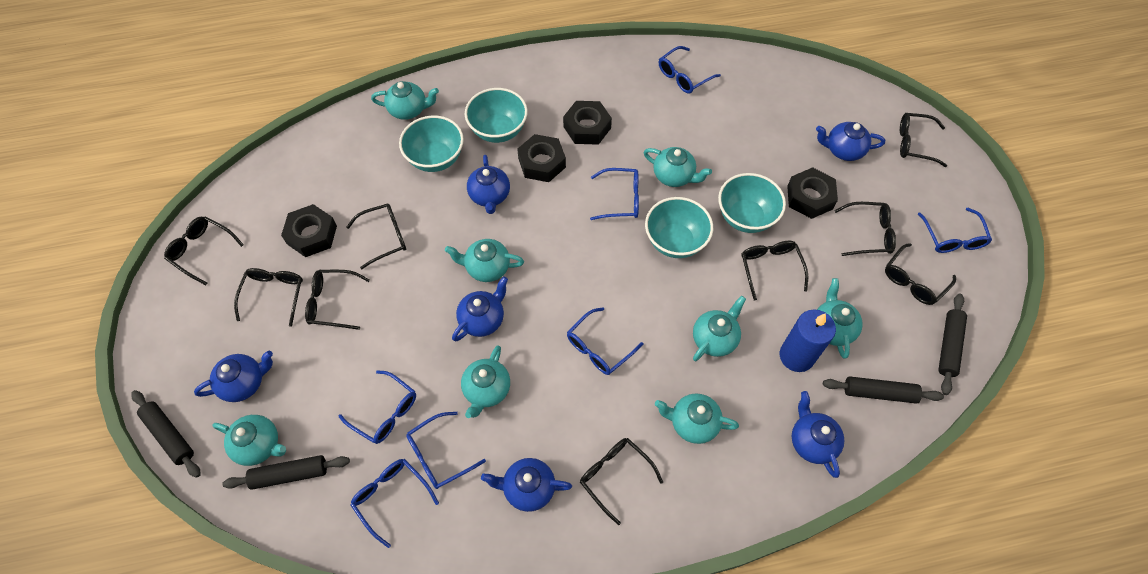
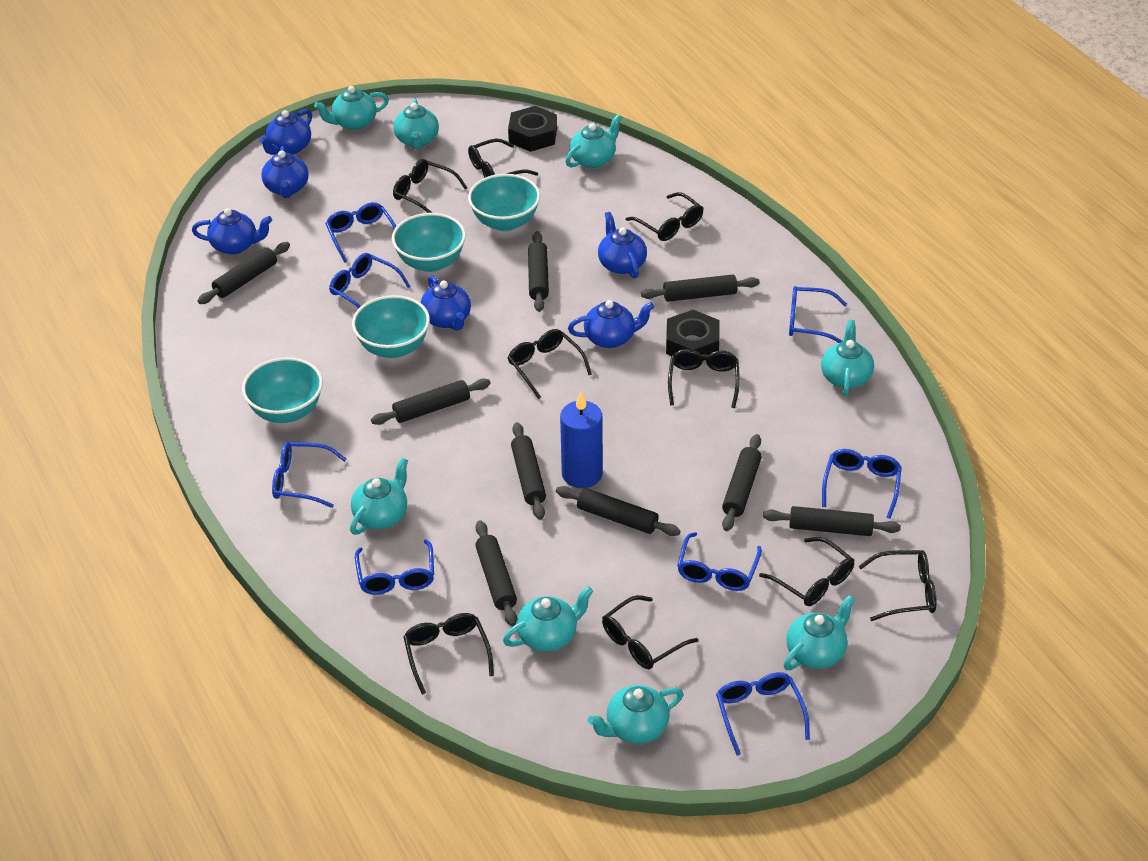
black nut: 4 -> 2
black rolling pin: 4 -> 9
blue glasses: 7 -> 8

